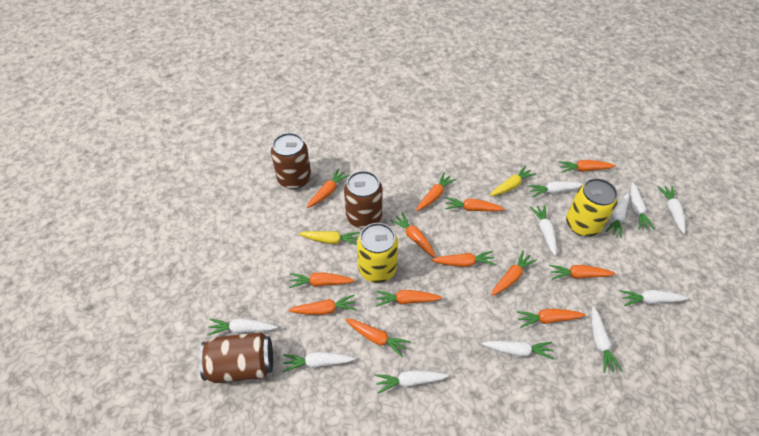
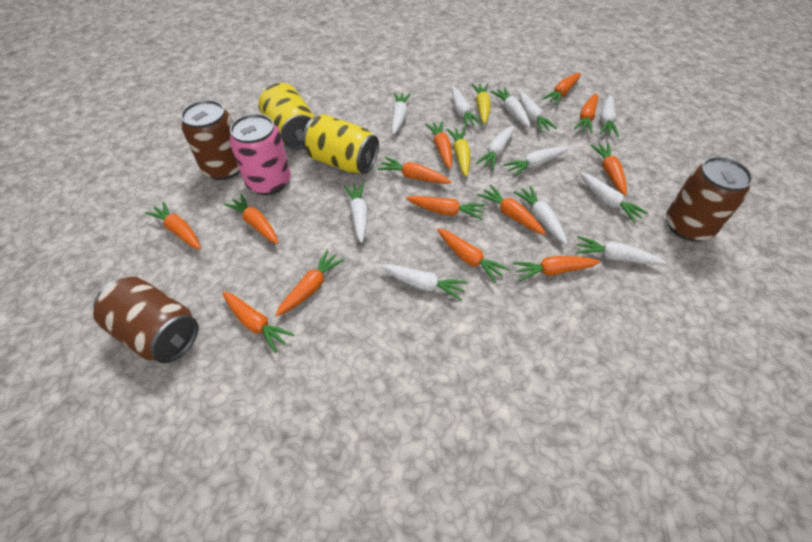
pink can: 0 -> 1
white carrot: 11 -> 12

